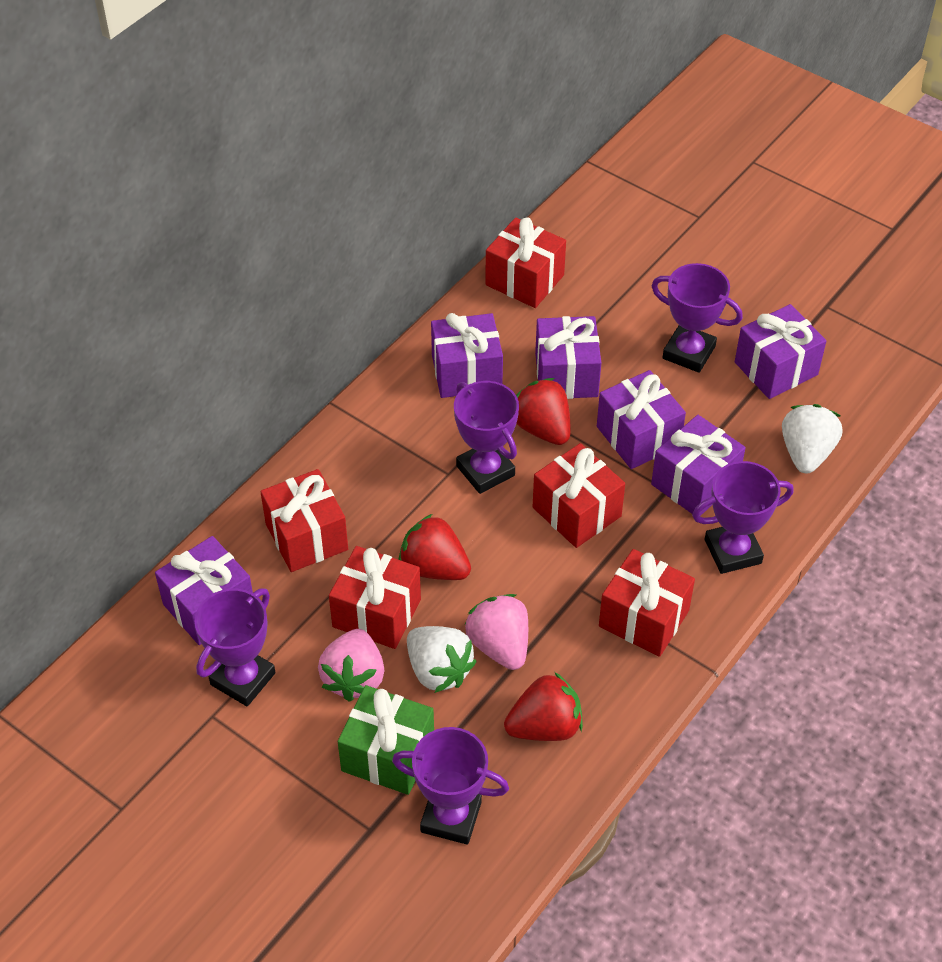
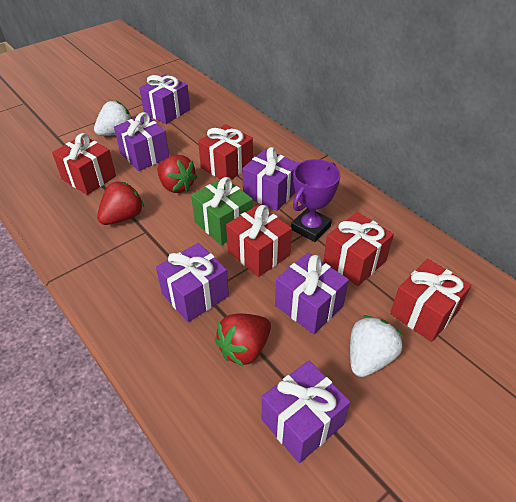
pink strawberry: 2 -> 0
purple trophy: 5 -> 1

